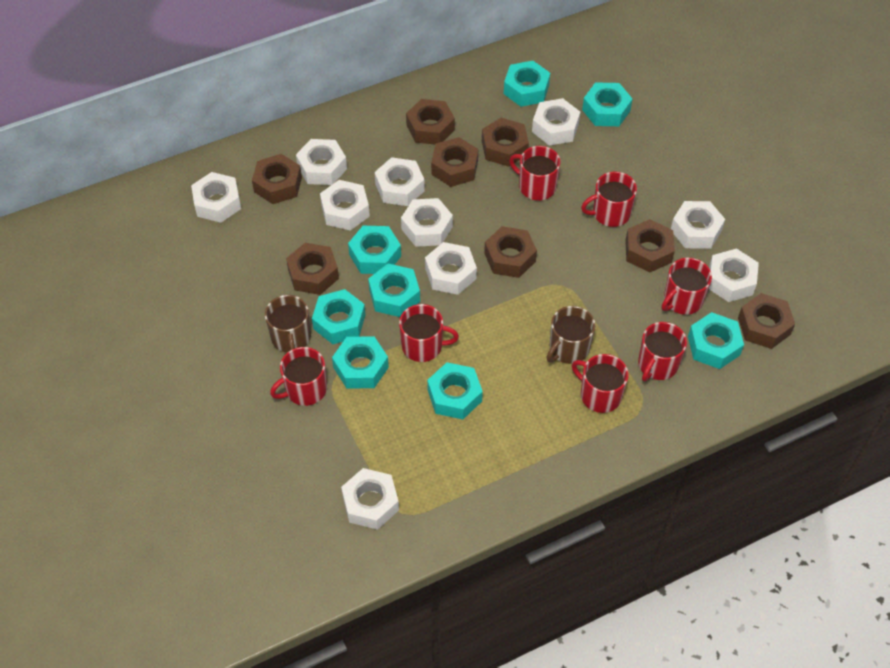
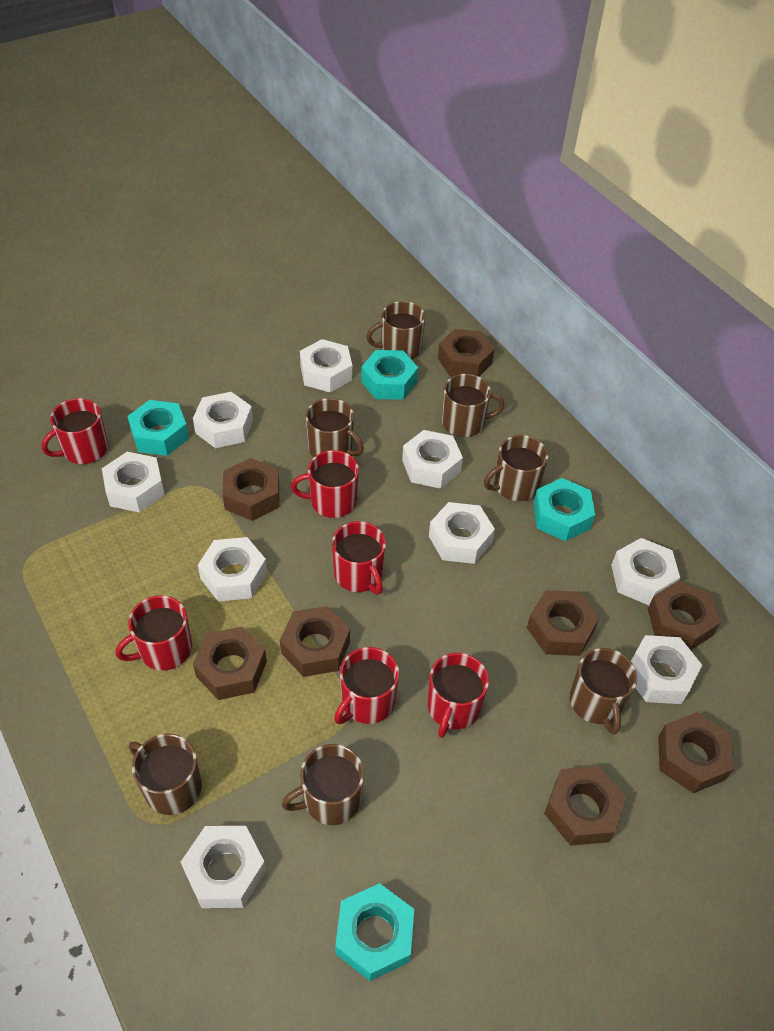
brown mug: 2 -> 7
red mug: 7 -> 6
turquoise nut: 8 -> 4
white nut: 10 -> 9

